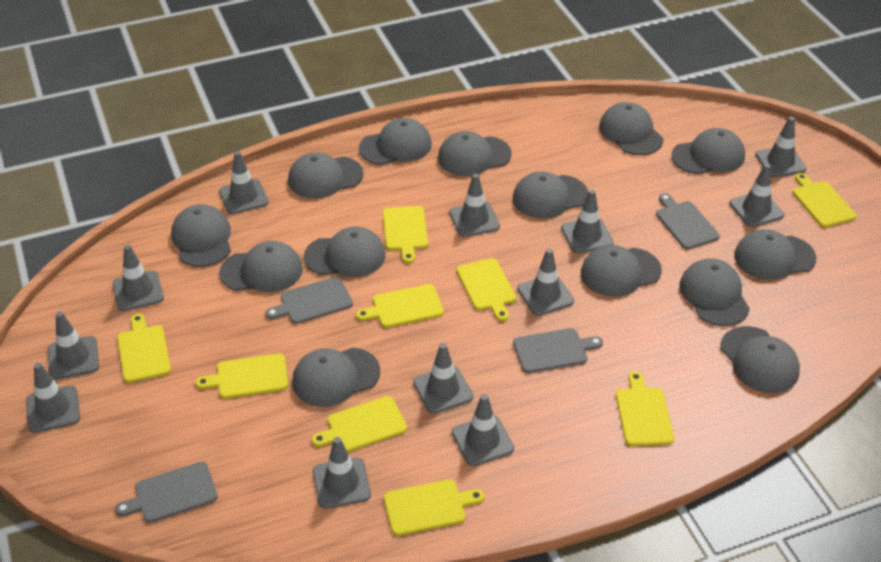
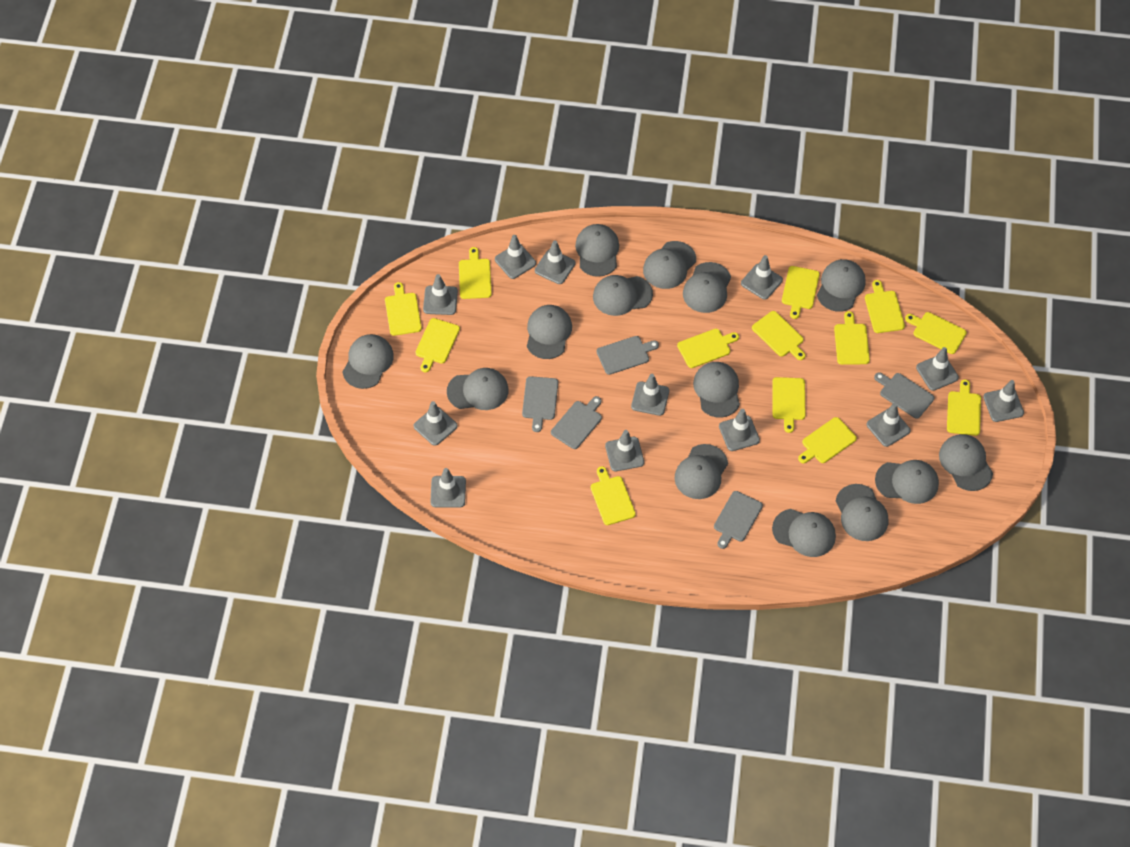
grey cutting board: 4 -> 5
yellow cutting board: 9 -> 13

